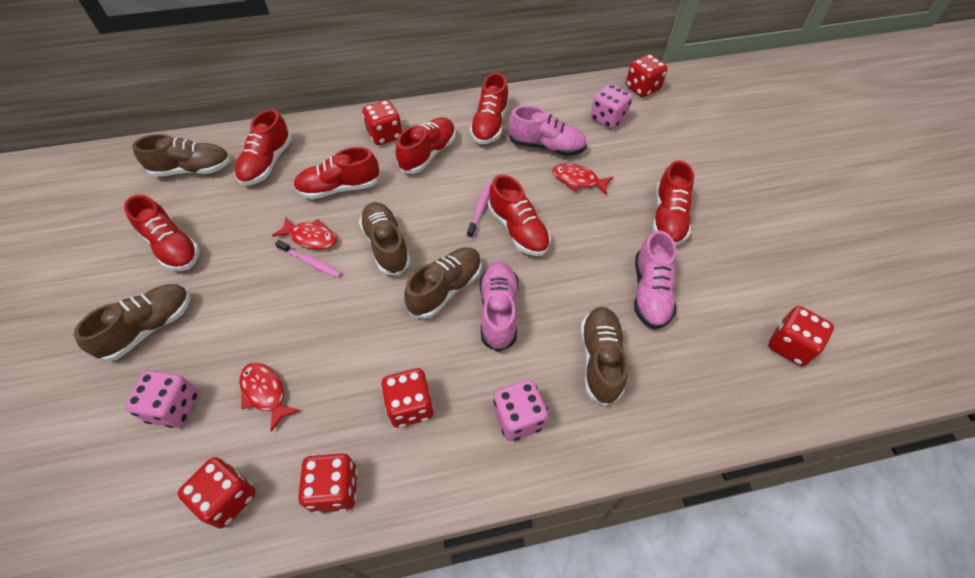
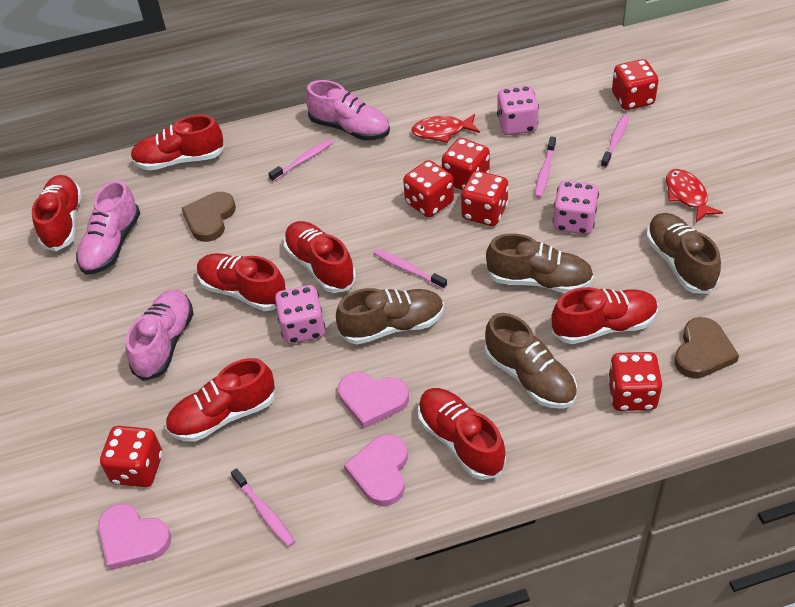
brown heart: 0 -> 2
brown shoe: 5 -> 4
pink heart: 0 -> 3
pink toothbrush: 2 -> 5
red fish: 3 -> 2

